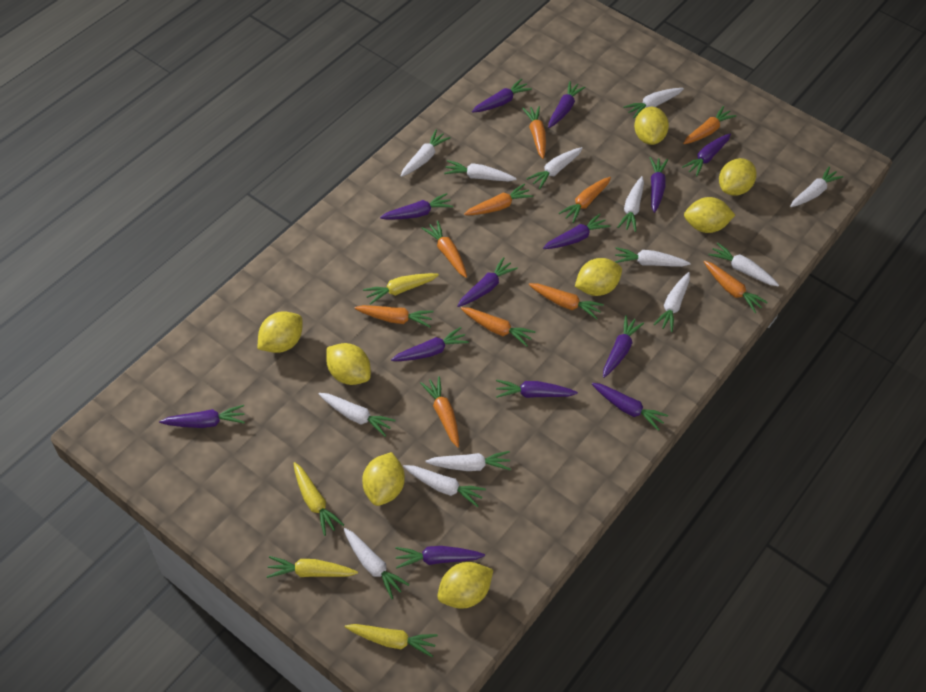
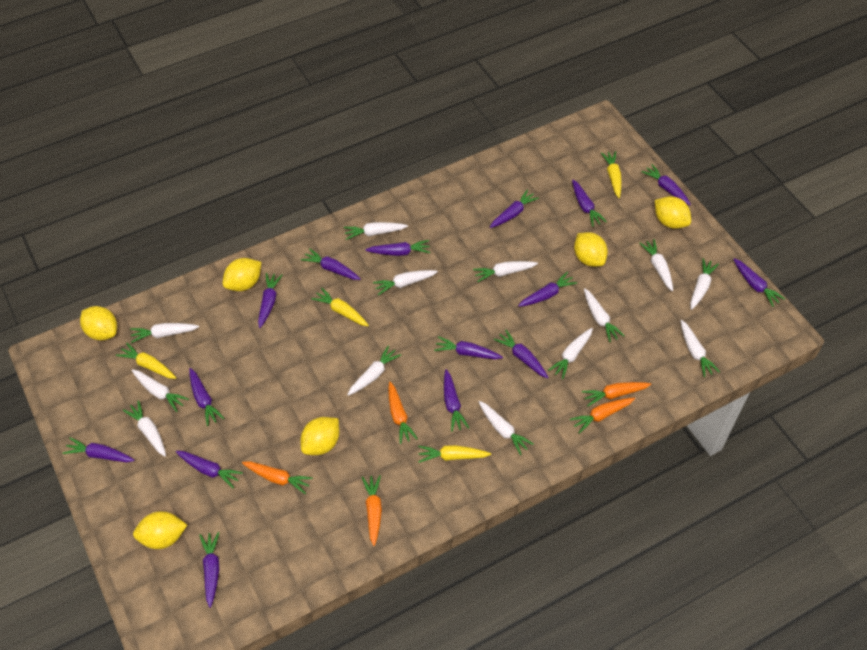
orange carrot: 10 -> 5
purple carrot: 13 -> 15
yellow lemon: 8 -> 6

